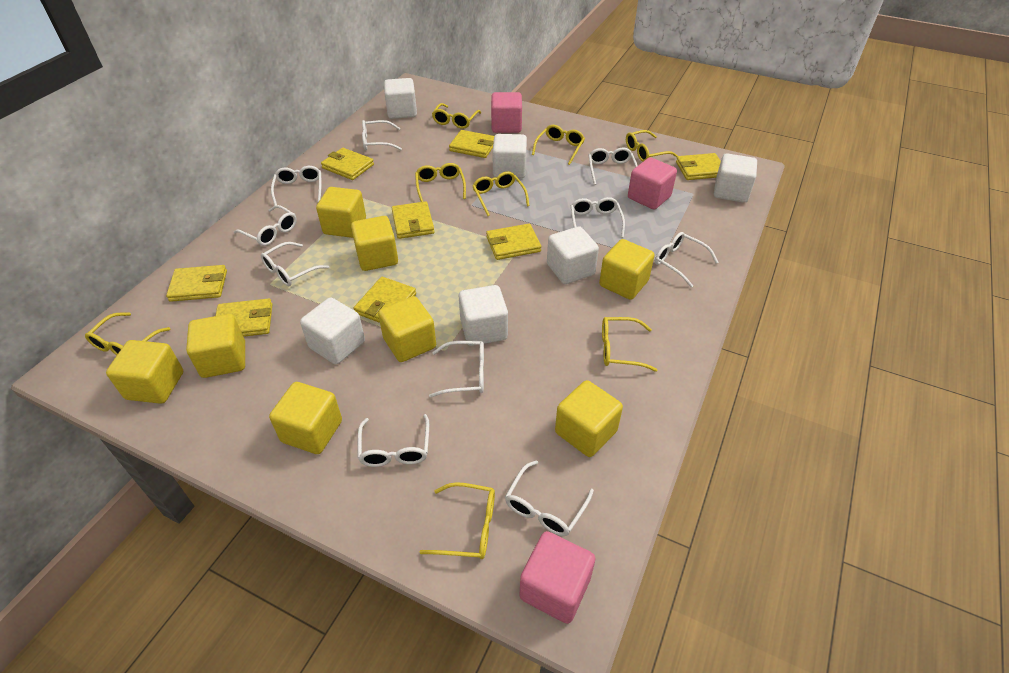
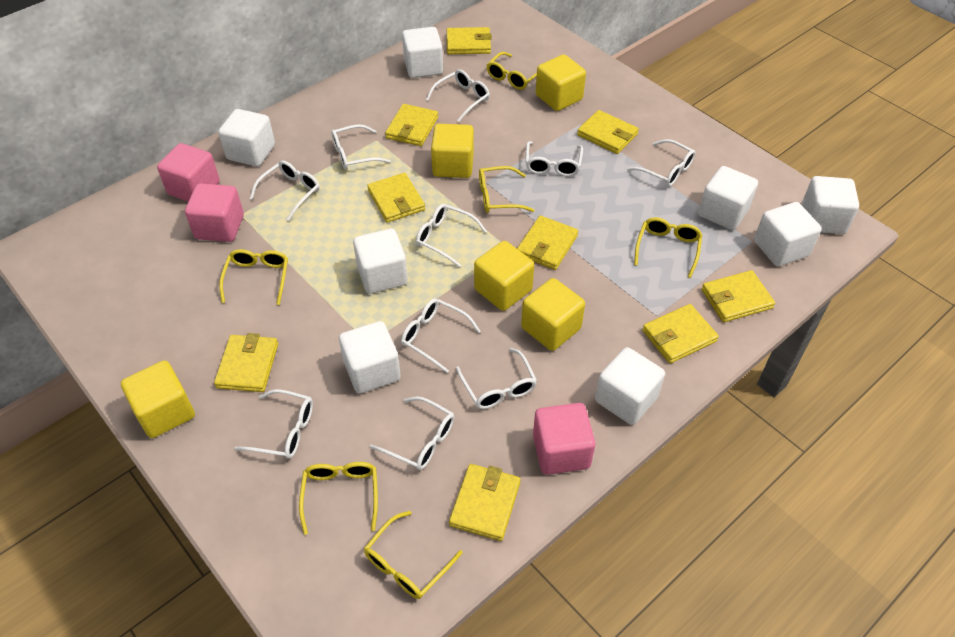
white cube: 6 -> 8
yellow cube: 8 -> 5
yellow glasses: 8 -> 6
yellow wallet: 8 -> 9

